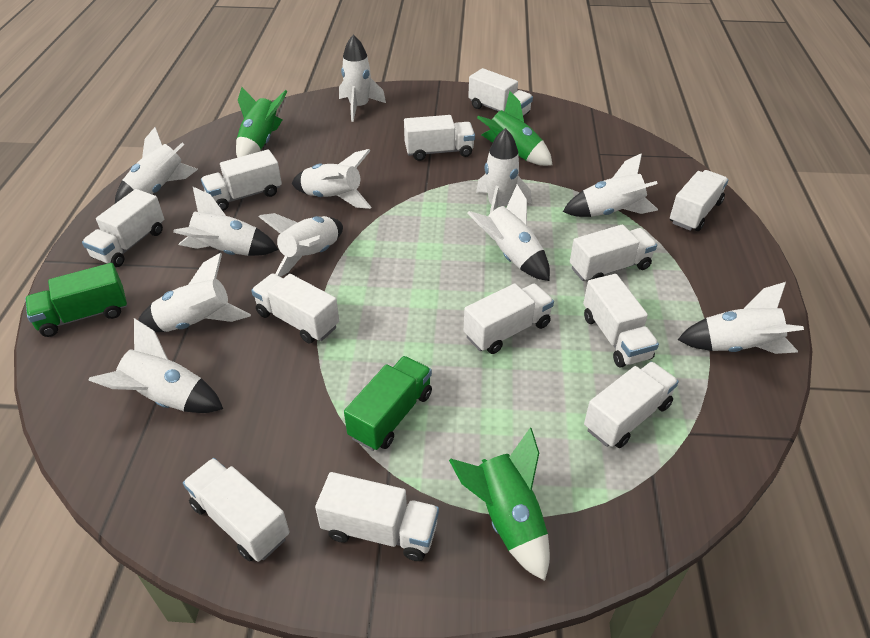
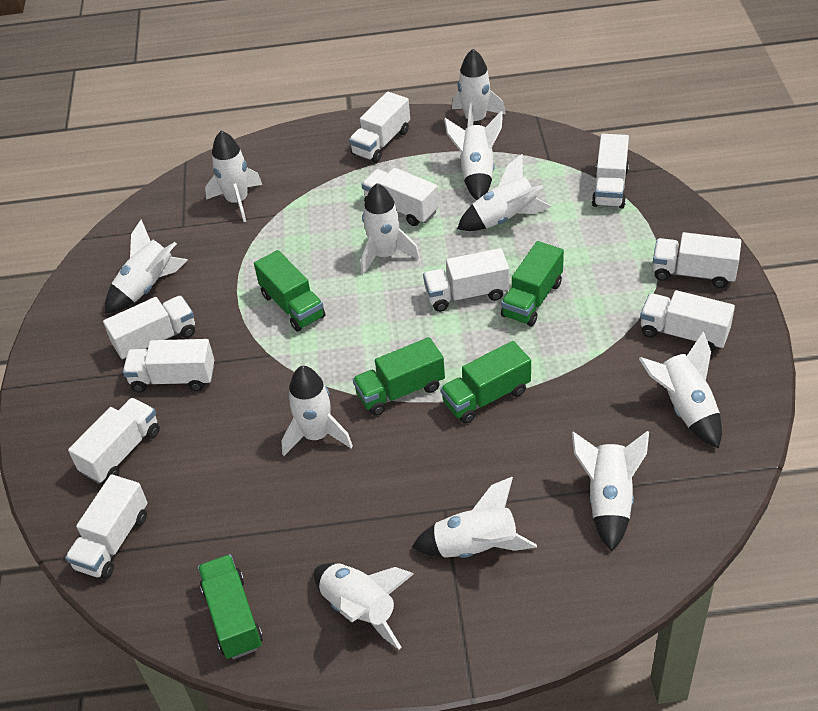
green rocket: 3 -> 0
green truck: 2 -> 5
white truck: 12 -> 10

